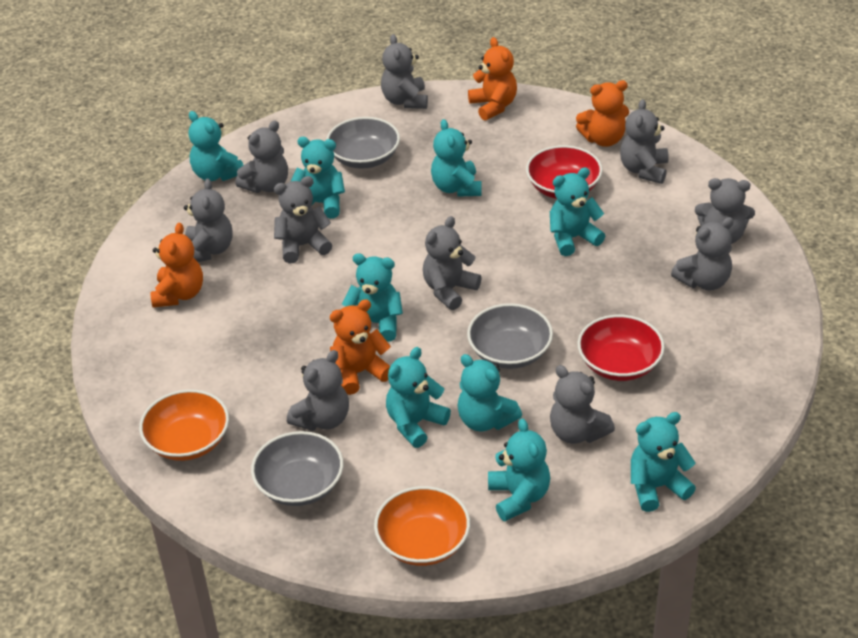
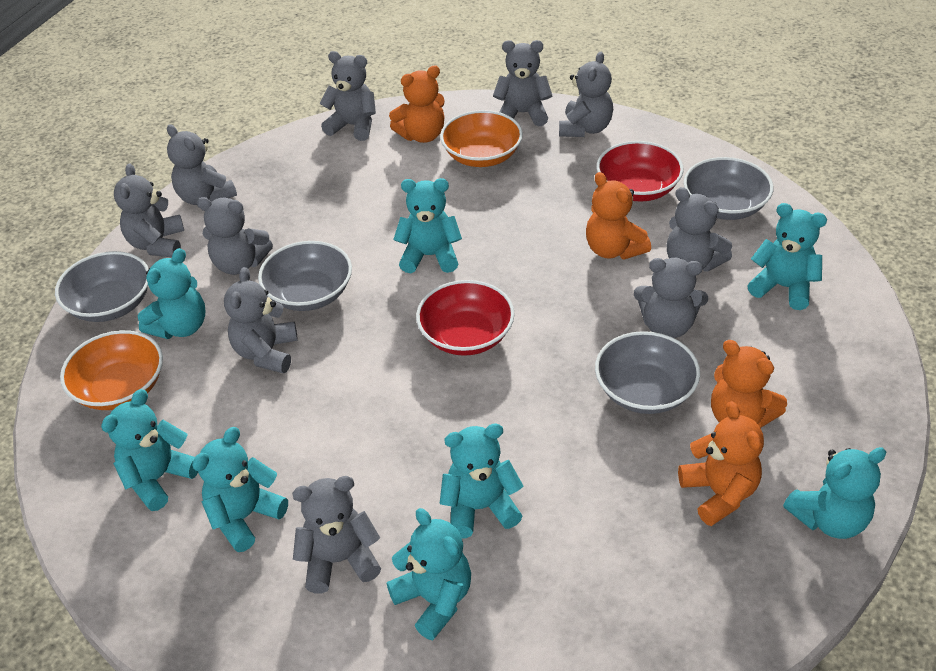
grey bowl: 3 -> 4
turquoise teddy bear: 9 -> 8

